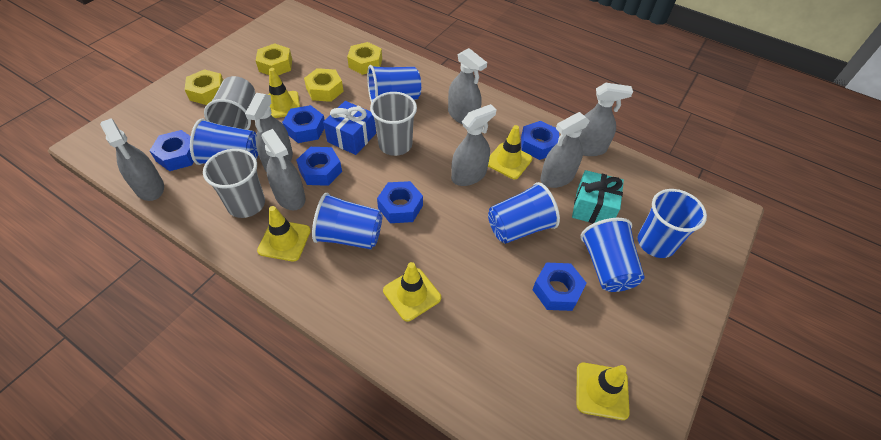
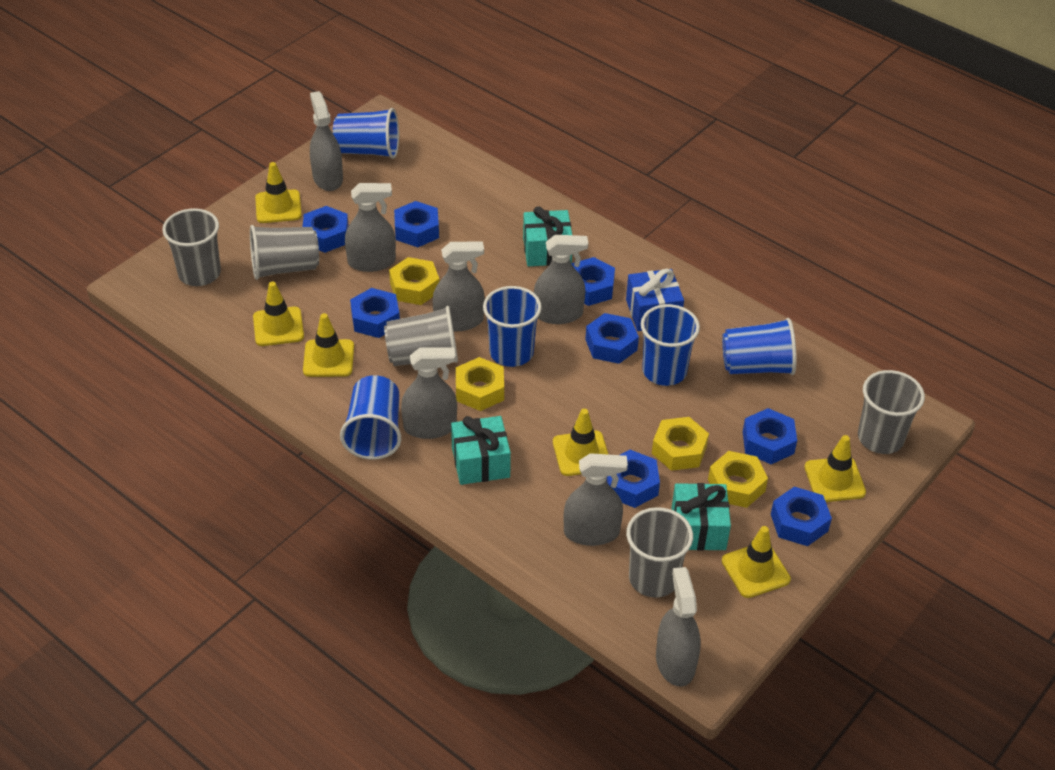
blue cup: 6 -> 5
blue nut: 6 -> 8
grey cup: 3 -> 5
turquoise gift: 1 -> 3
yellow traffic cone: 5 -> 6

